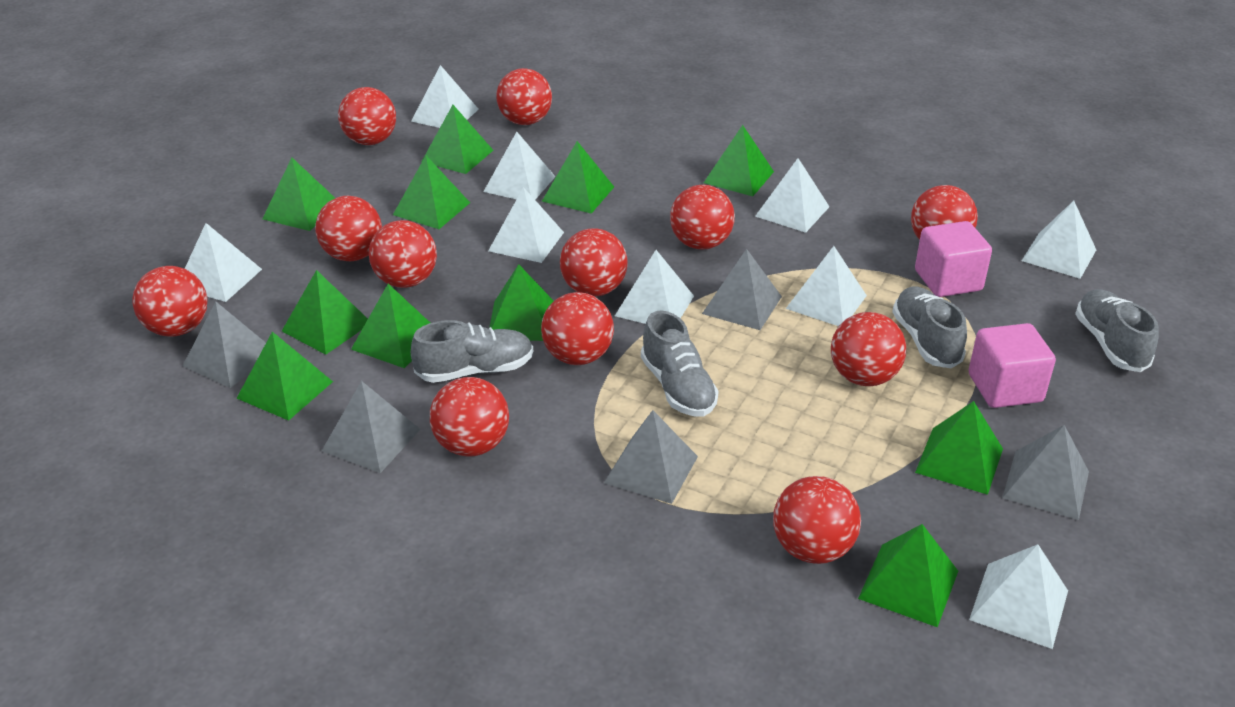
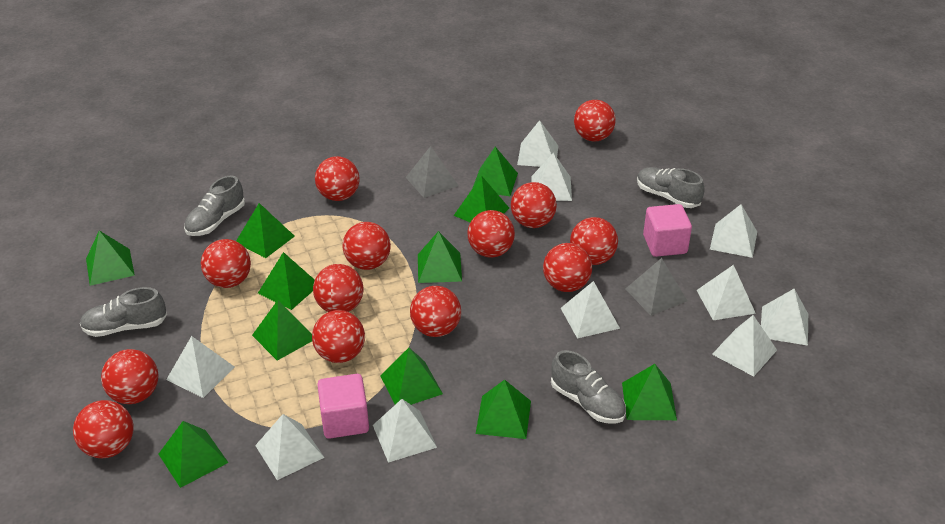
grey pyramid: 5 -> 2
red ball: 12 -> 13
white pyramid: 9 -> 10

